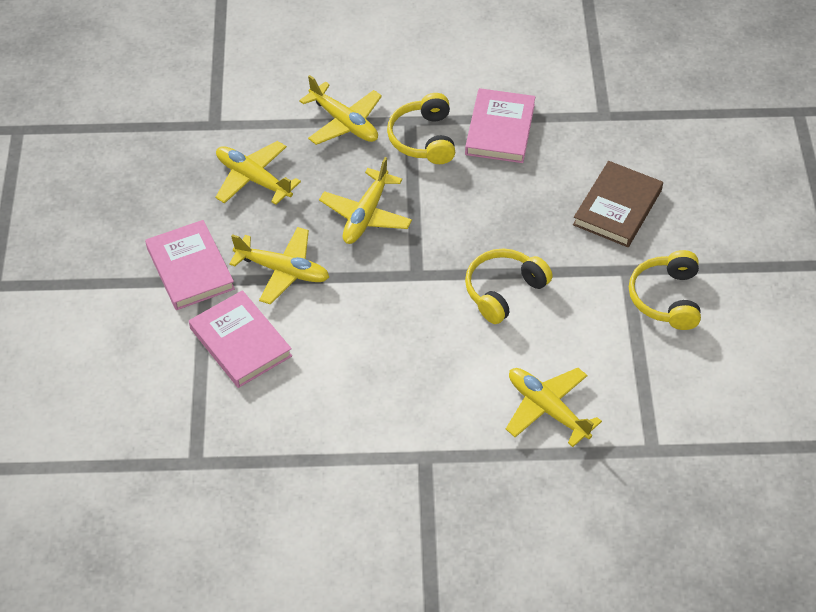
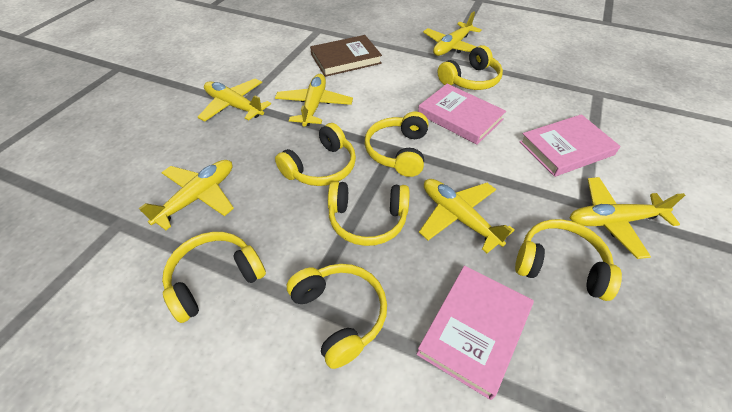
yellow headphones: 3 -> 7
yellow plane: 5 -> 6

